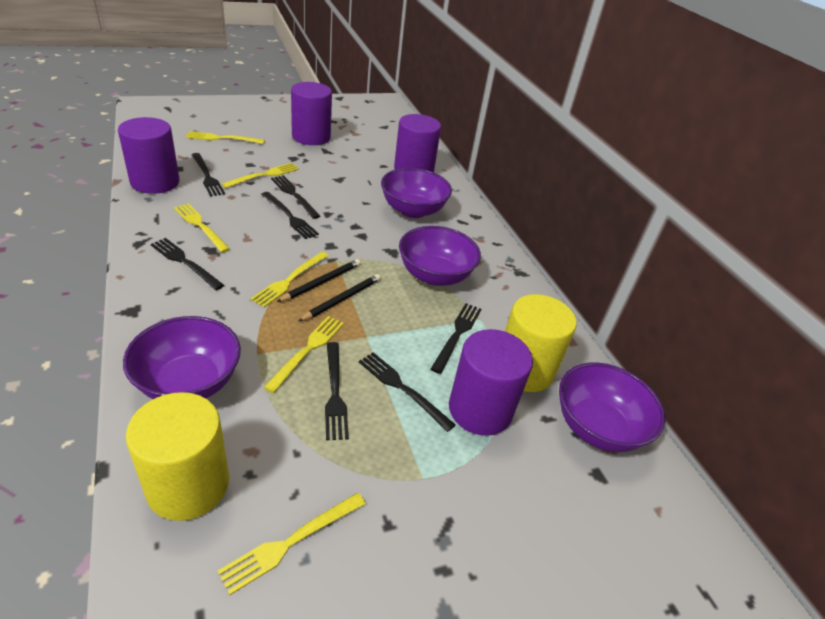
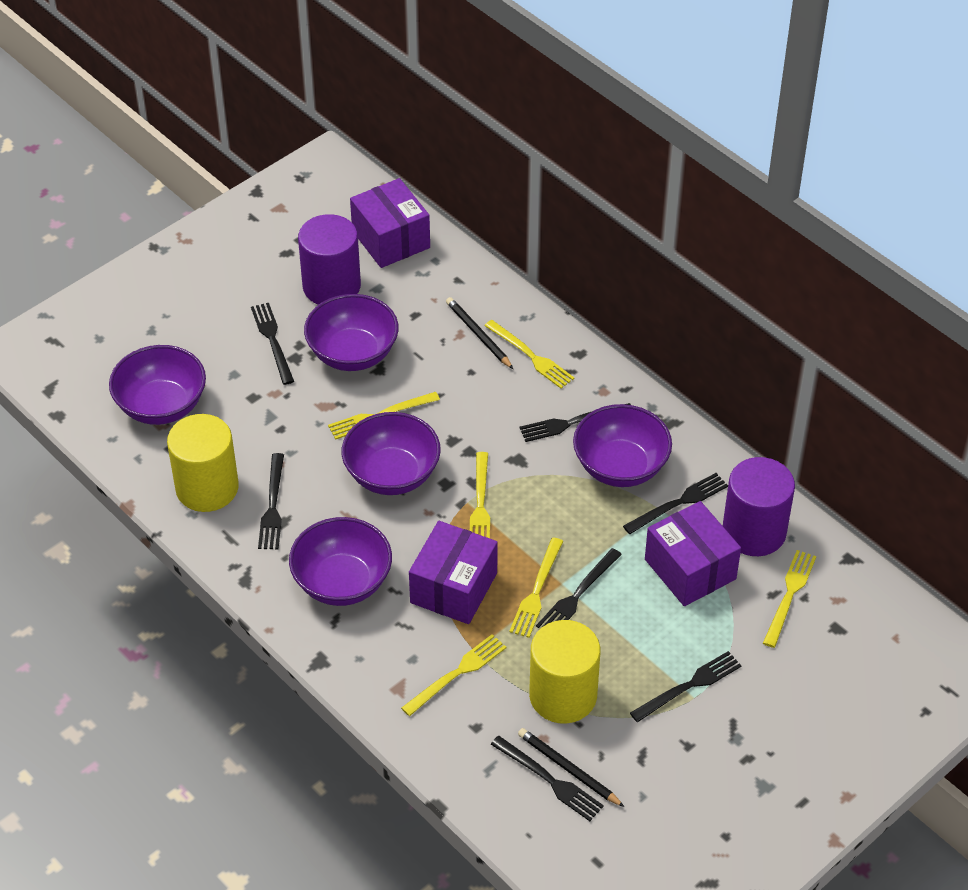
purple bowl: 4 -> 5
purple box: 0 -> 3
purple cylinder: 4 -> 2

